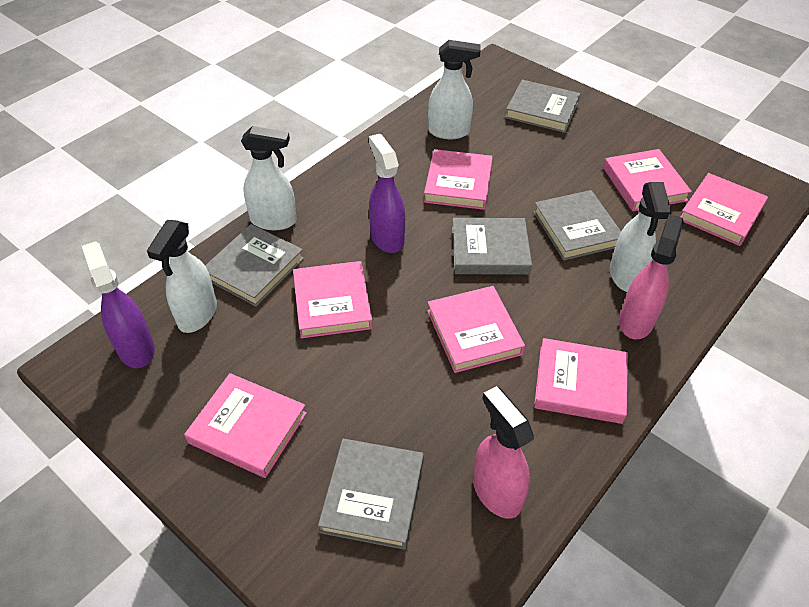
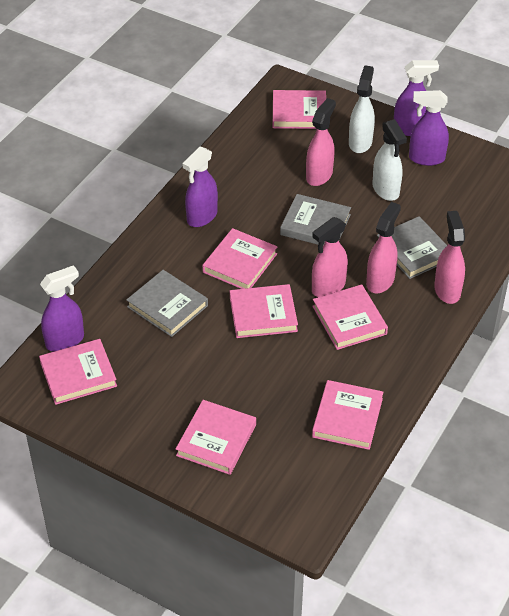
grey book: 5 -> 3
pink spray bottle: 2 -> 4
purple spray bottle: 2 -> 4
white spray bottle: 4 -> 2

